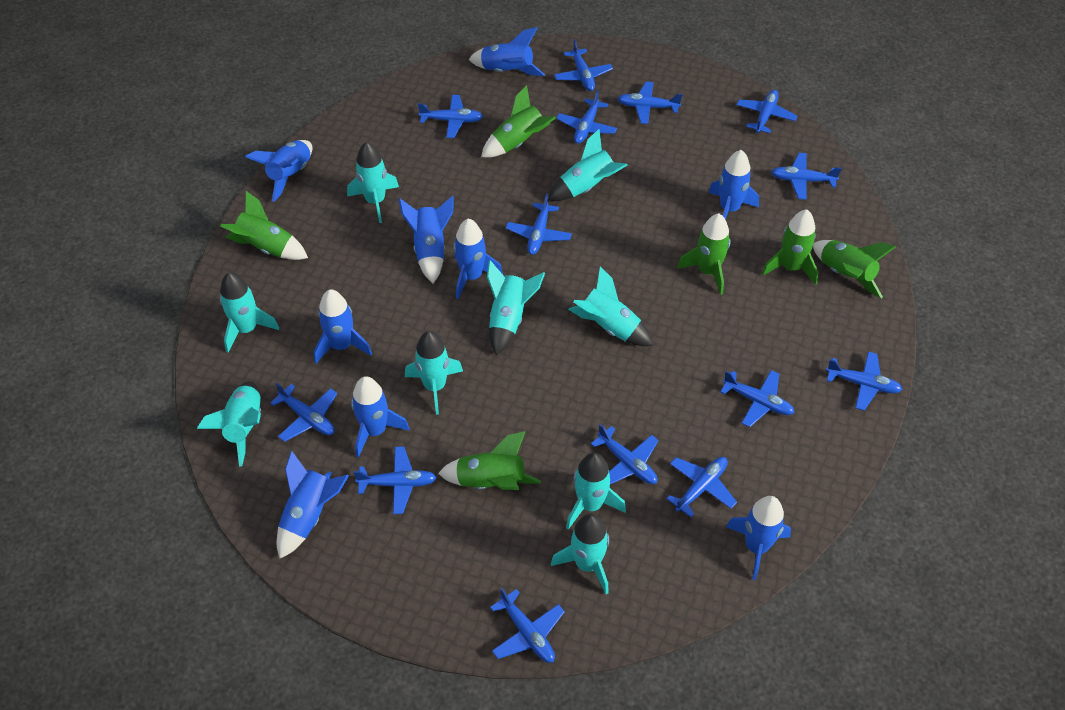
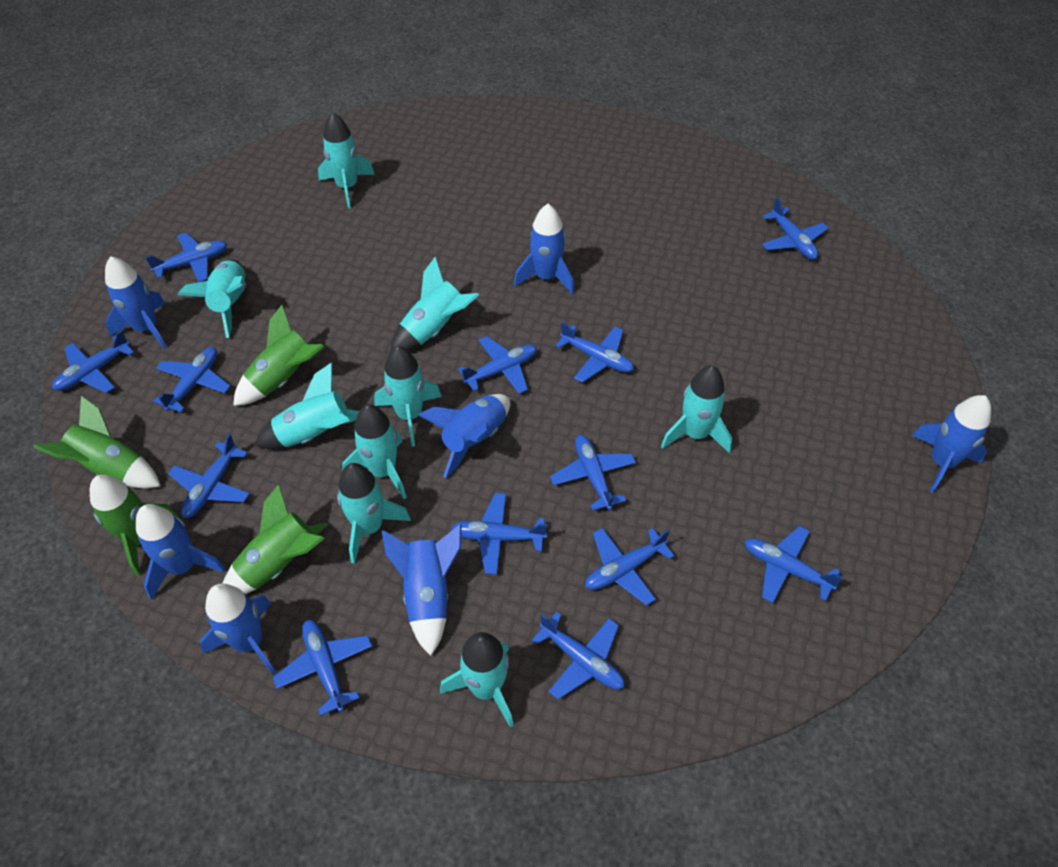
blue plane: 14 -> 13
blue rocket: 9 -> 7
green rocket: 6 -> 4

